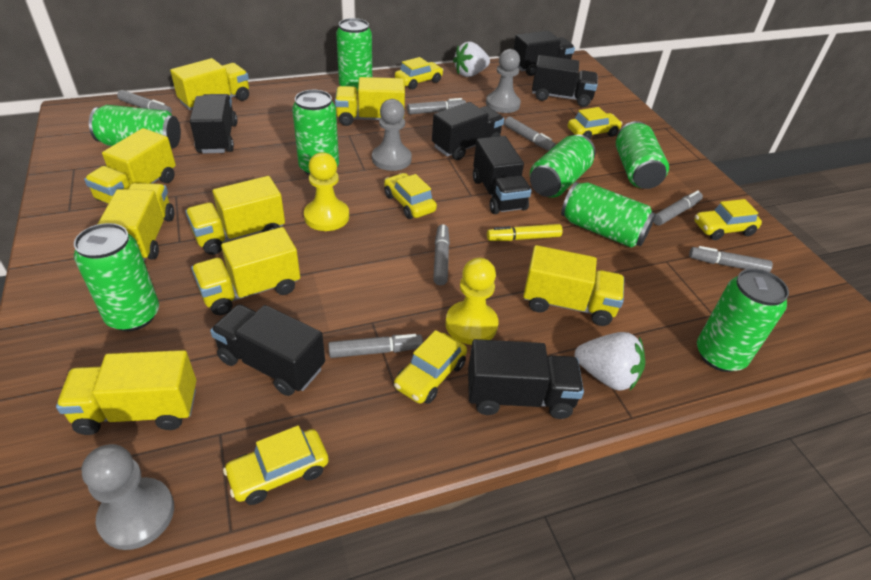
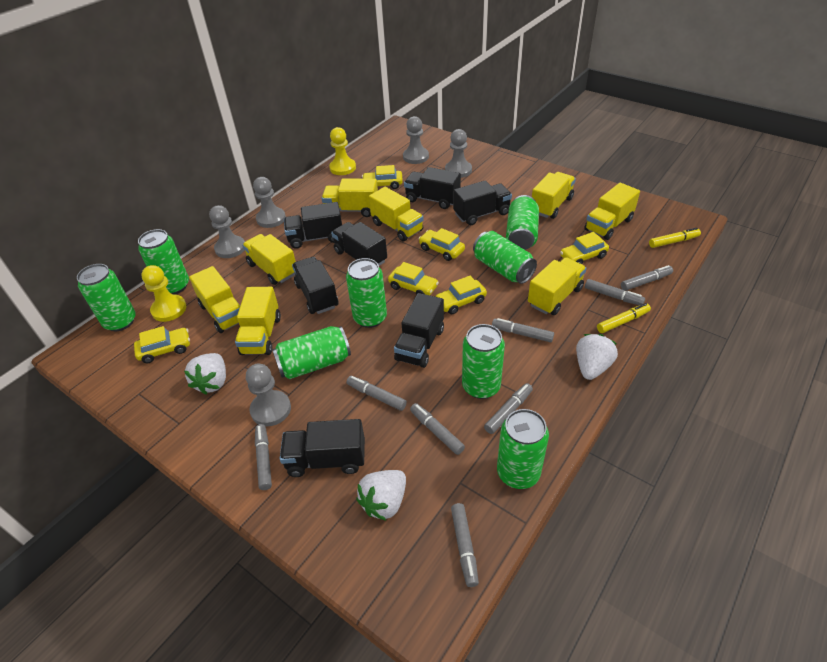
grey marker: 7 -> 8
grey pawn: 3 -> 5
white strawberry: 2 -> 3
yellow marker: 1 -> 2

